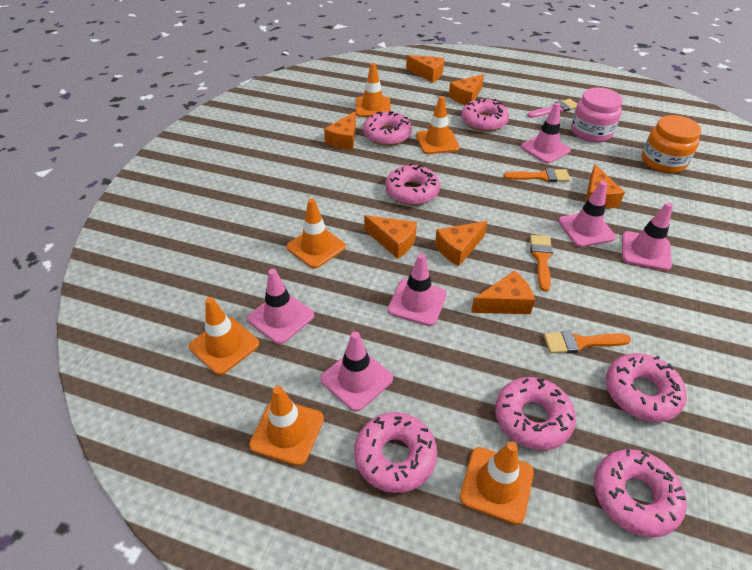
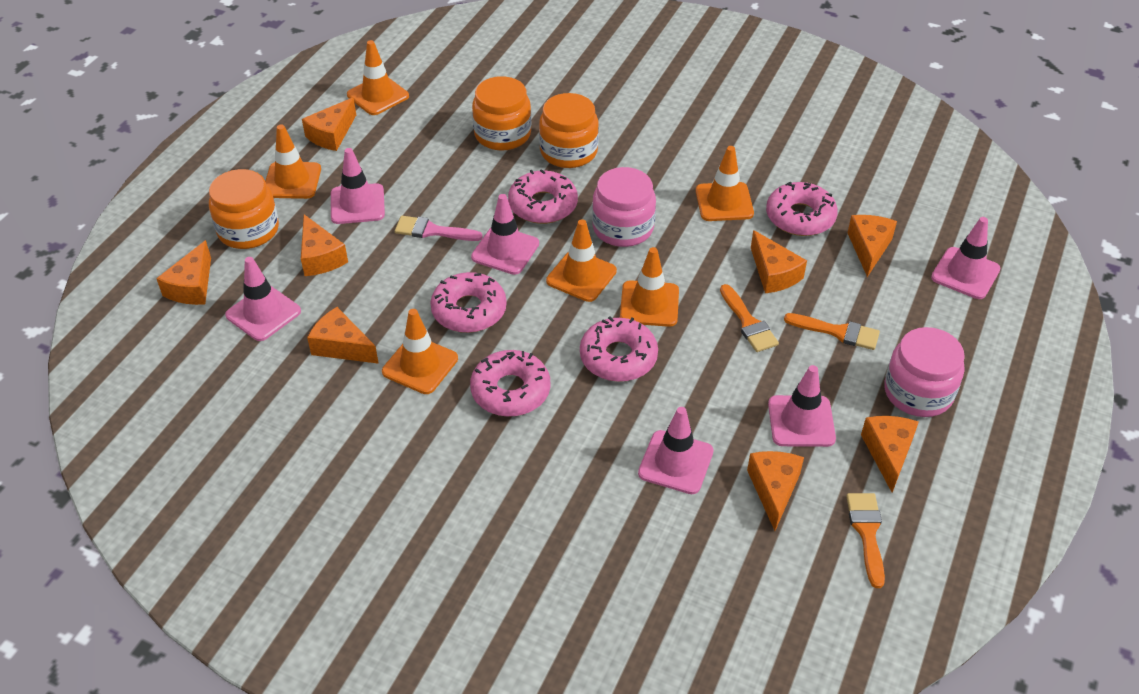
orange cheese: 7 -> 8
orange jar: 1 -> 3
pink donut: 7 -> 5
pink jar: 1 -> 2

